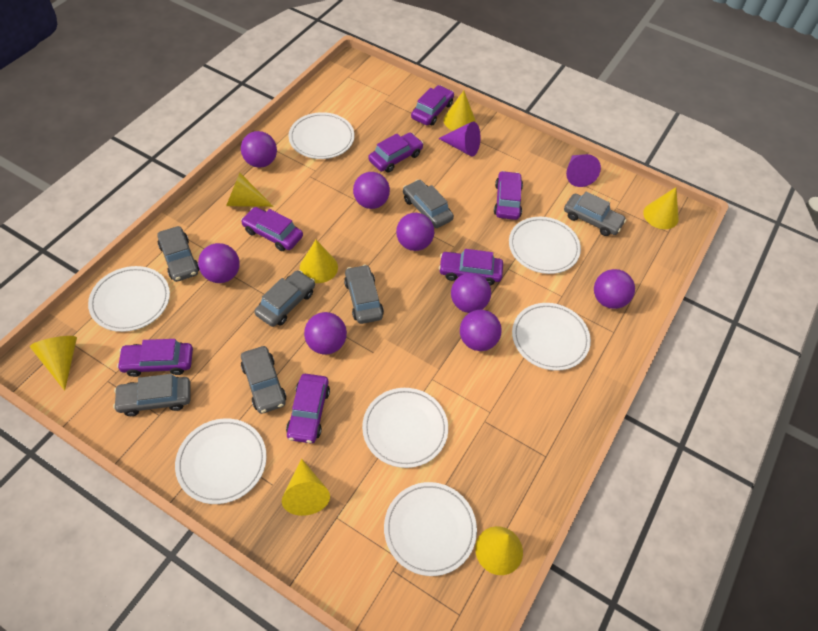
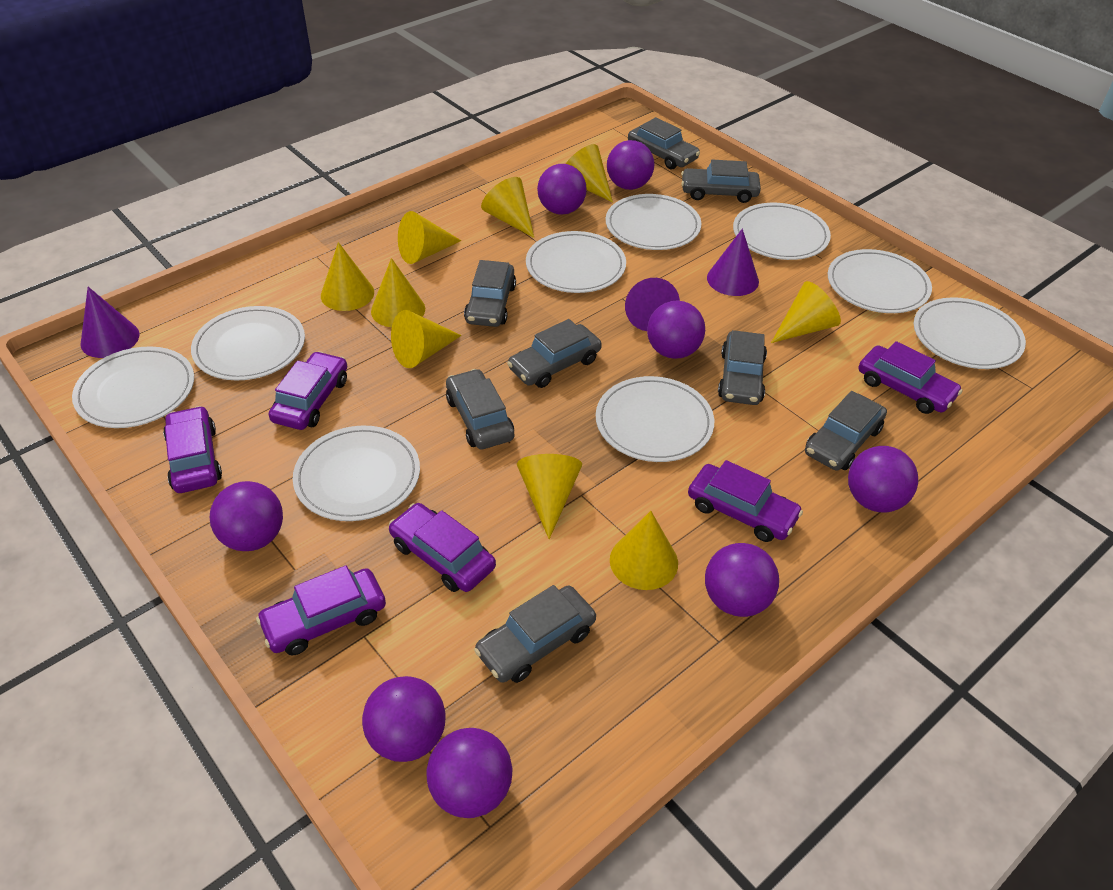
grey car: 7 -> 8
purple car: 7 -> 6
purple cone: 2 -> 3
white plate: 7 -> 9
yellow cone: 7 -> 9

